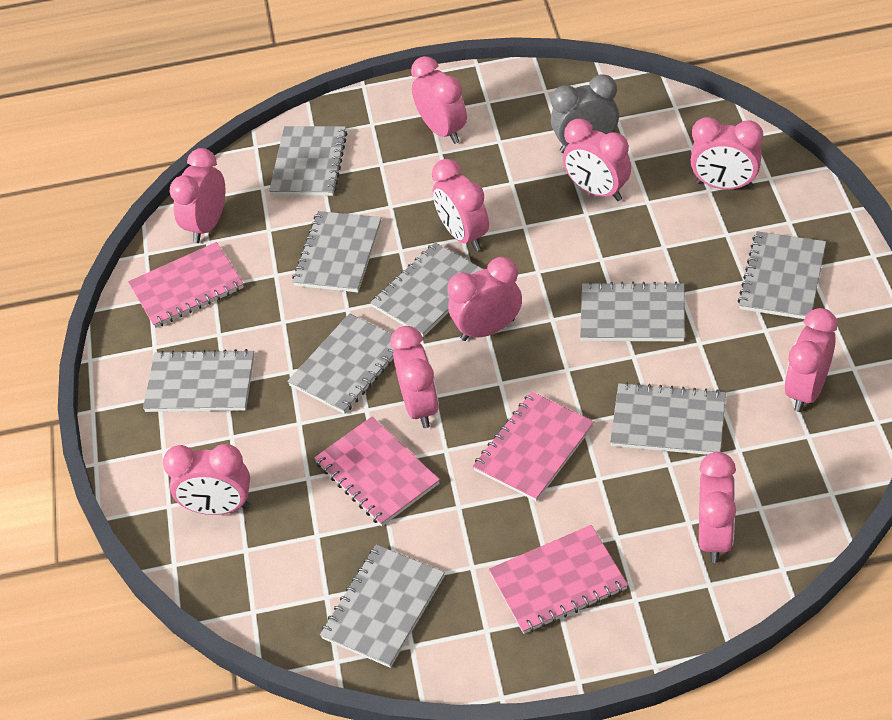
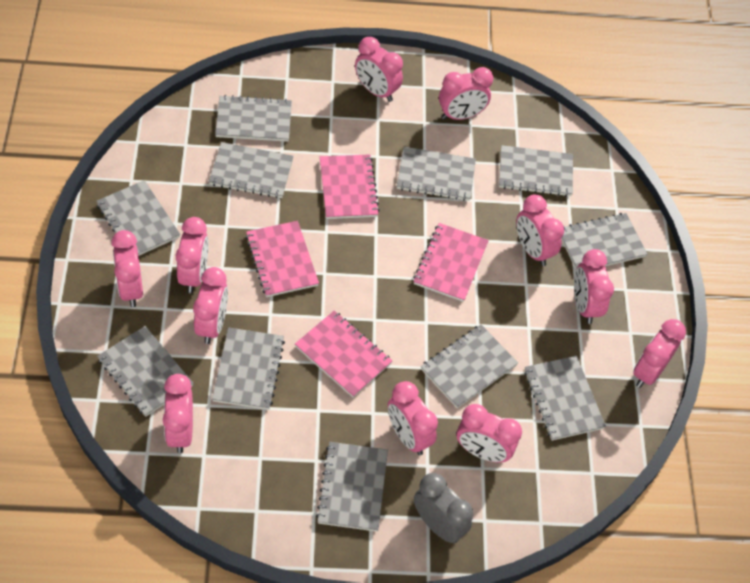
grey notebook: 9 -> 11
pink clock: 10 -> 11

